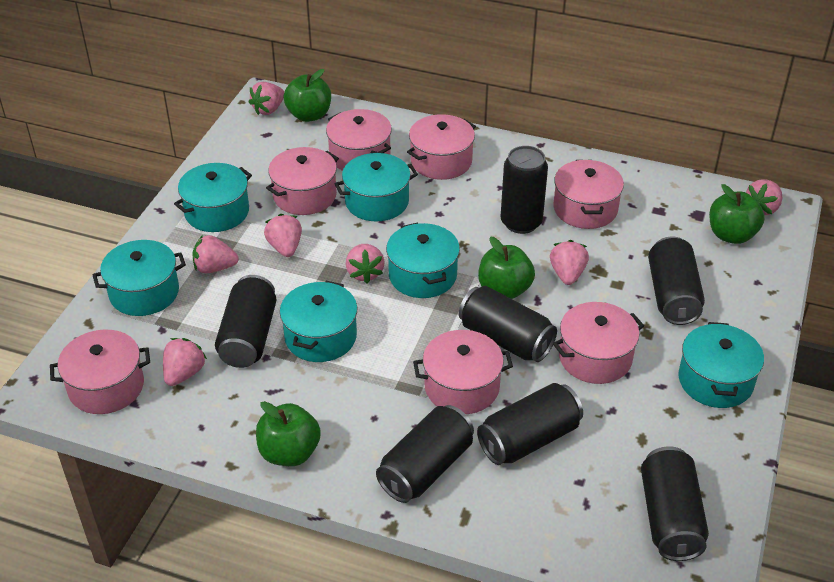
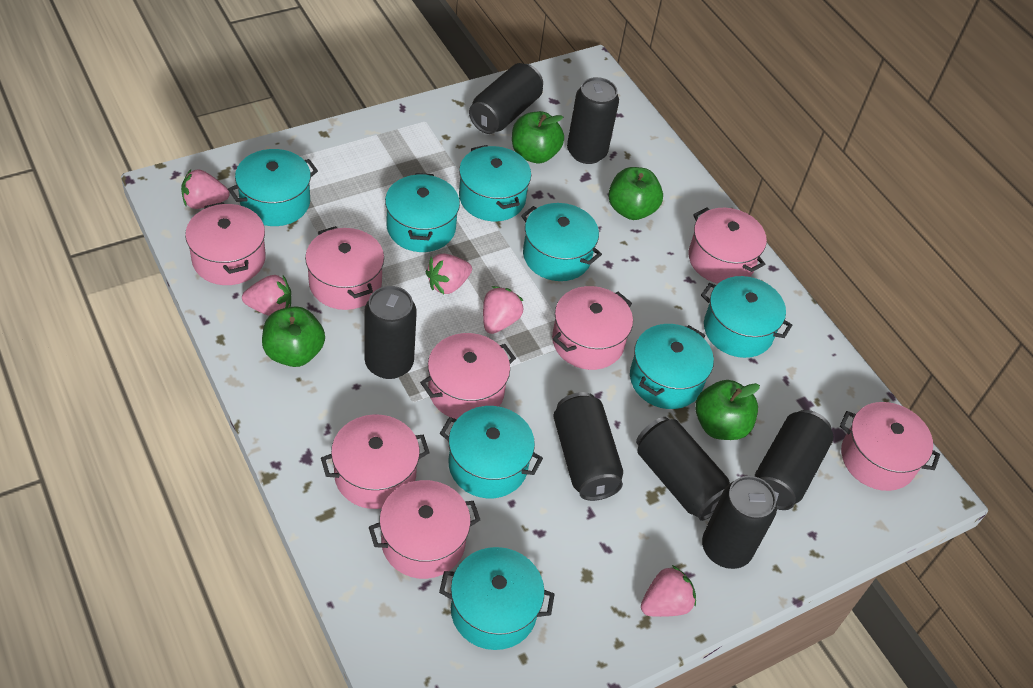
pink pot: 7 -> 8
pink strawberry: 7 -> 5
turquoise pot: 6 -> 8

